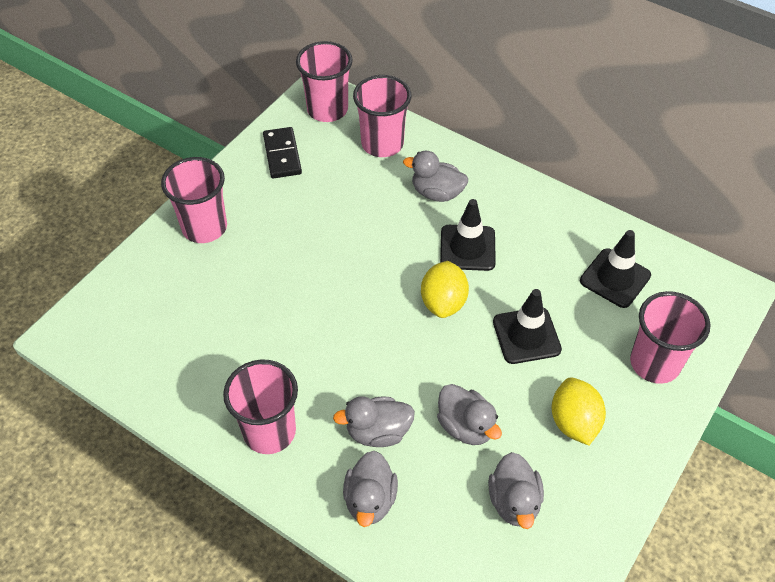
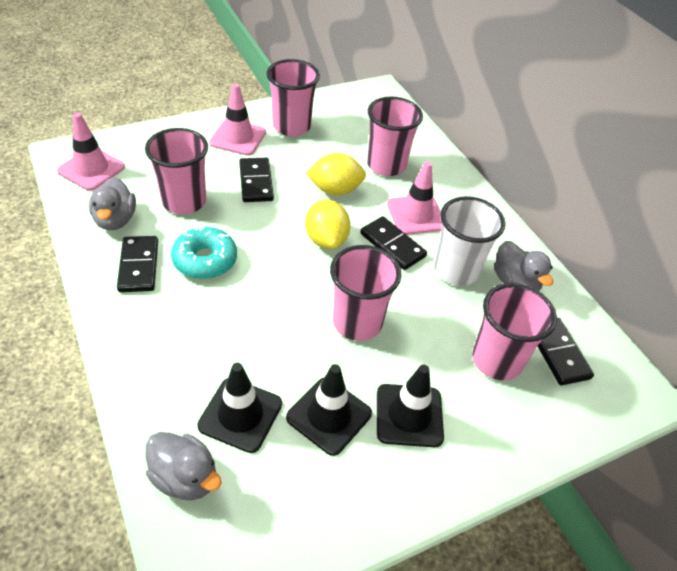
black domino: 1 -> 4
grey duck: 5 -> 3
pink traffic cone: 0 -> 3
turquoise donut: 0 -> 1
white cup: 0 -> 1

